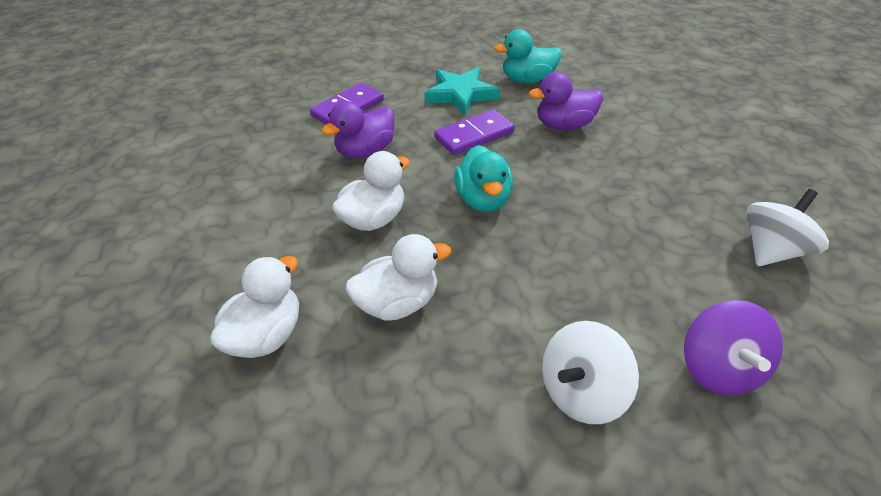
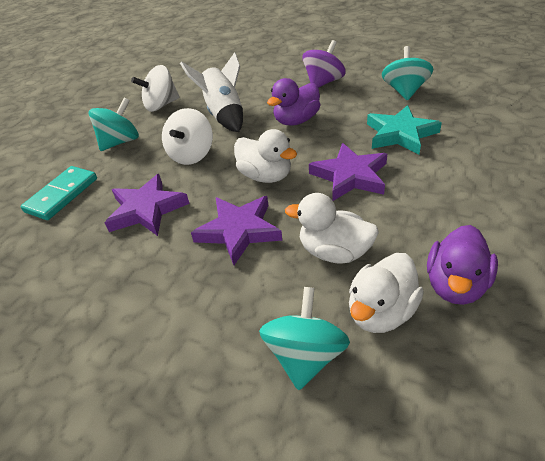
purple domino: 2 -> 0
purple star: 0 -> 3
turquoise domino: 0 -> 1
turquoise duck: 2 -> 0
turquoise spinning top: 0 -> 3
white rocket: 0 -> 1

